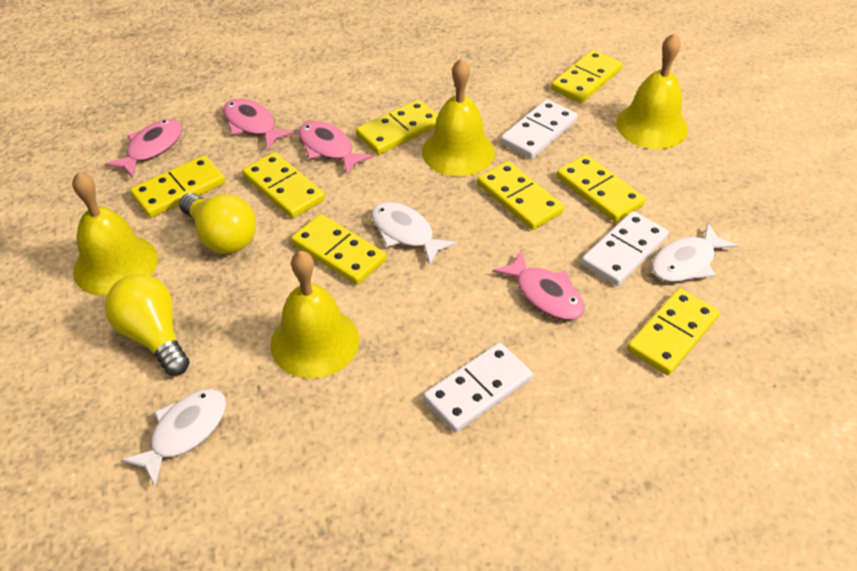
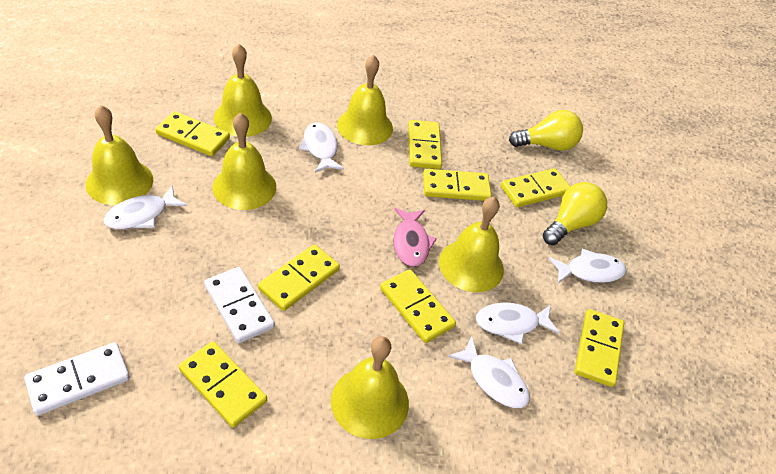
pink fish: 4 -> 1
white domino: 3 -> 2
white fish: 3 -> 5
yellow bell: 4 -> 6

